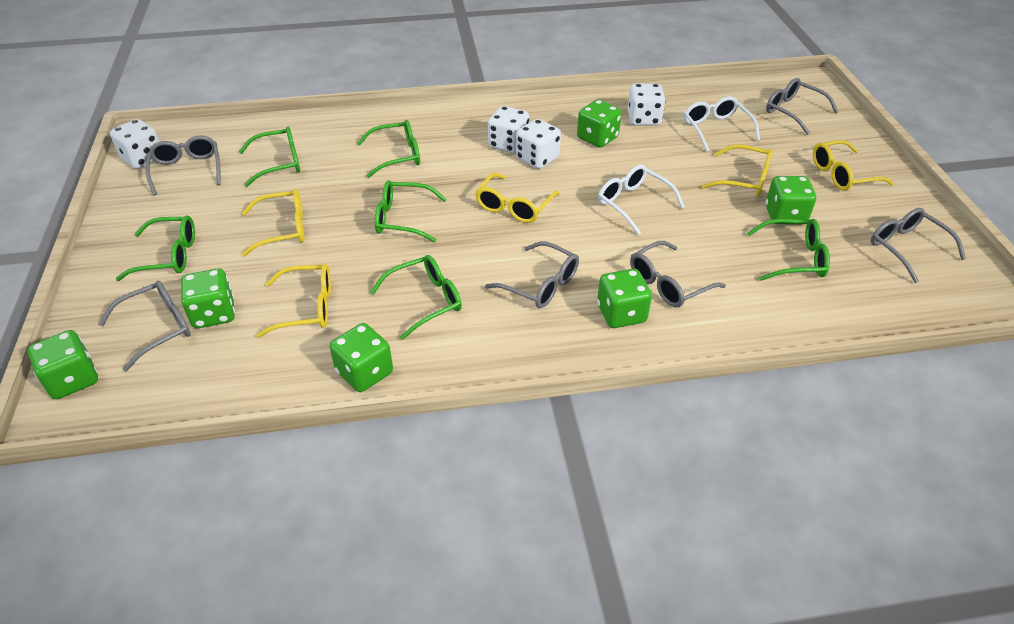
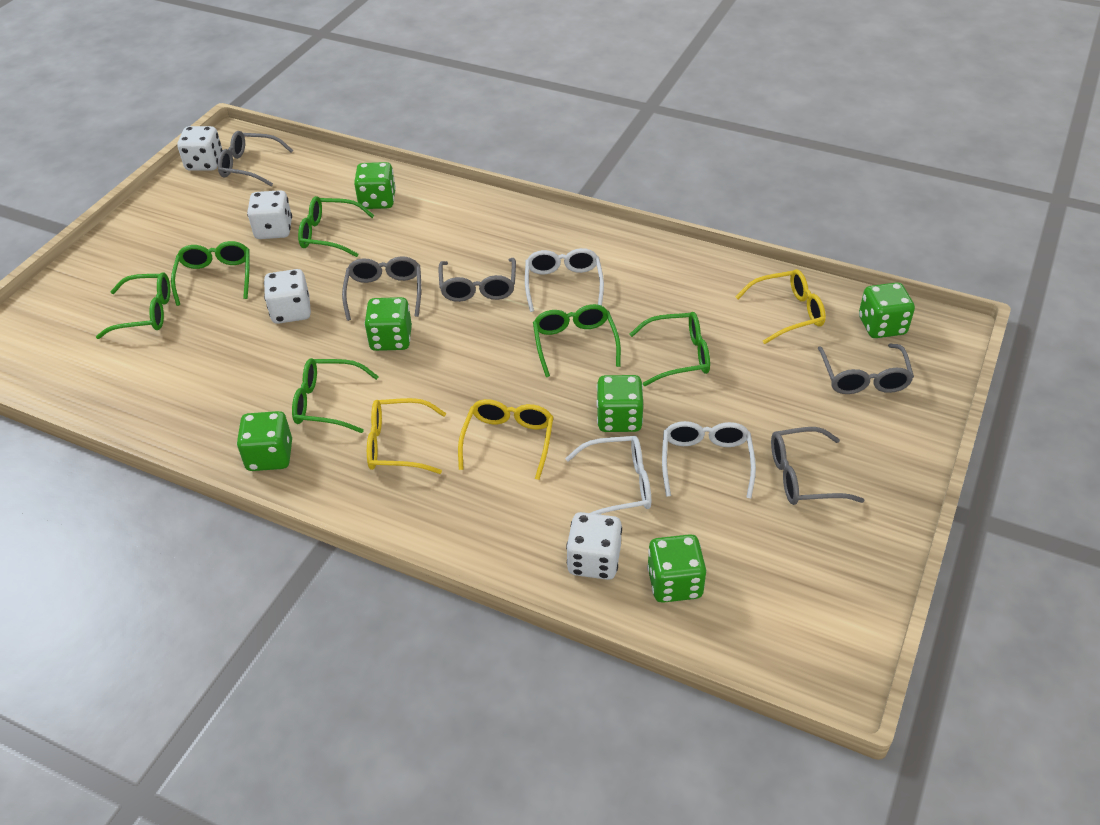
grey glasses: 6 -> 5
white glasses: 2 -> 3
yellow glasses: 5 -> 3

